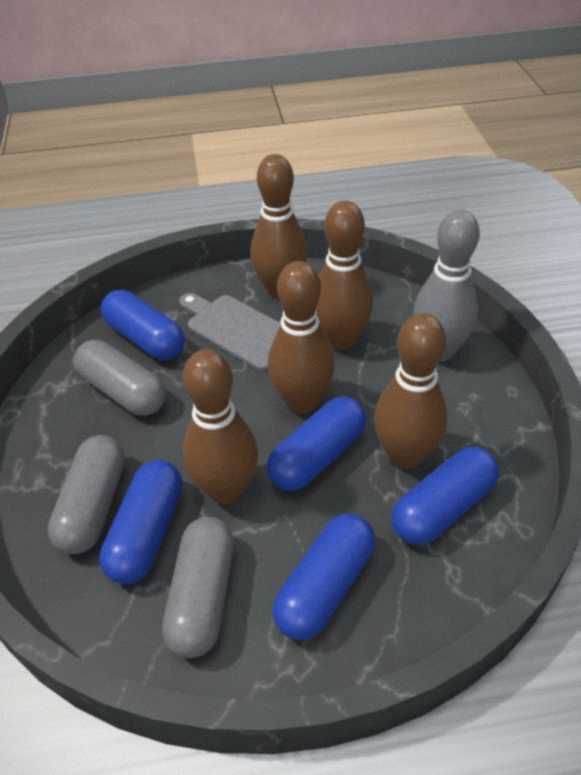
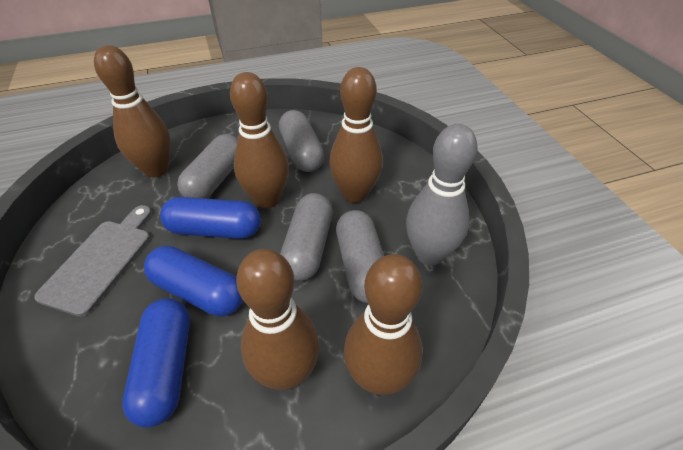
blue capsule: 5 -> 3
grey capsule: 3 -> 4

